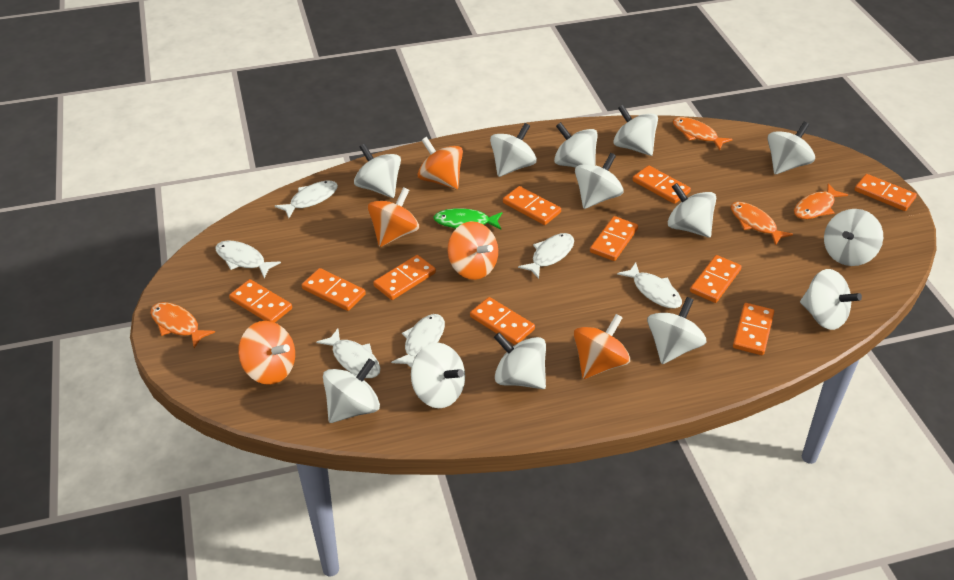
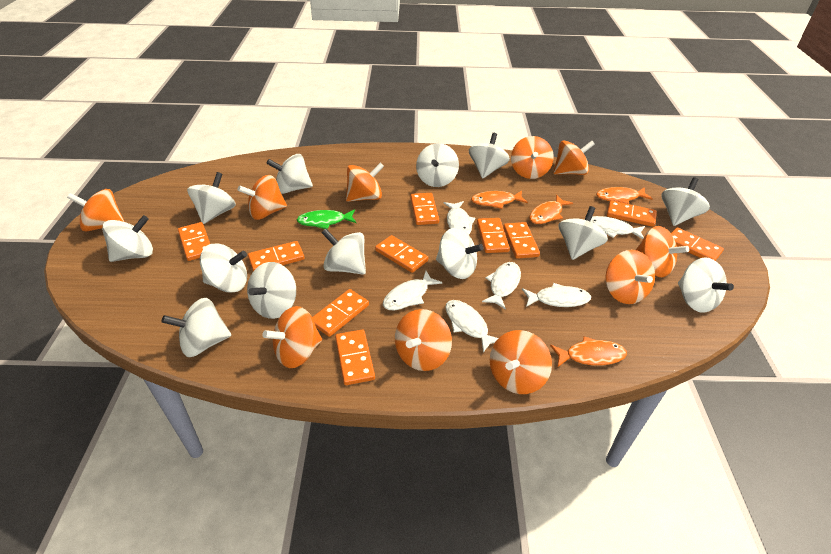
orange spinning top: 5 -> 10

